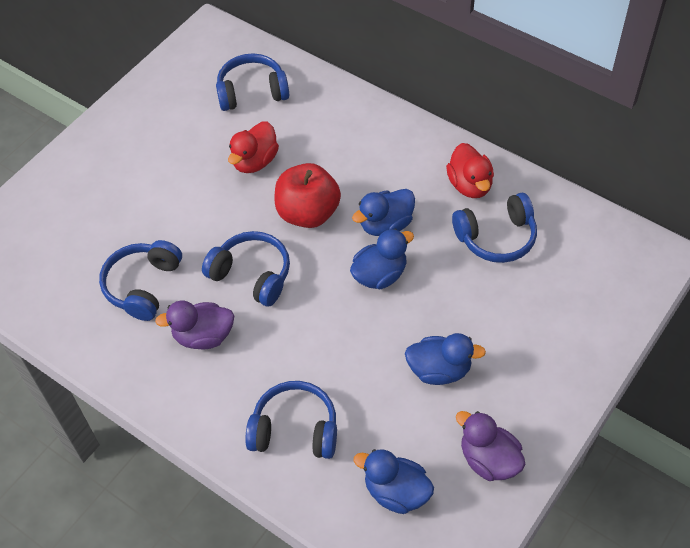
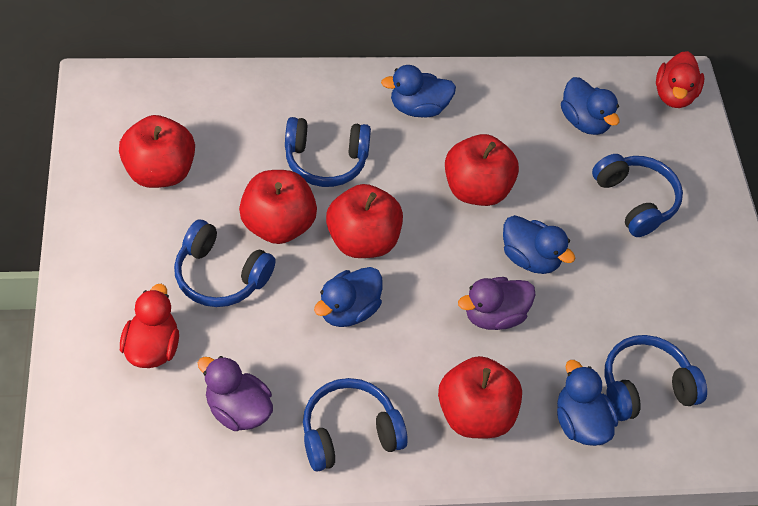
blue duck: 4 -> 5
red apple: 1 -> 5

